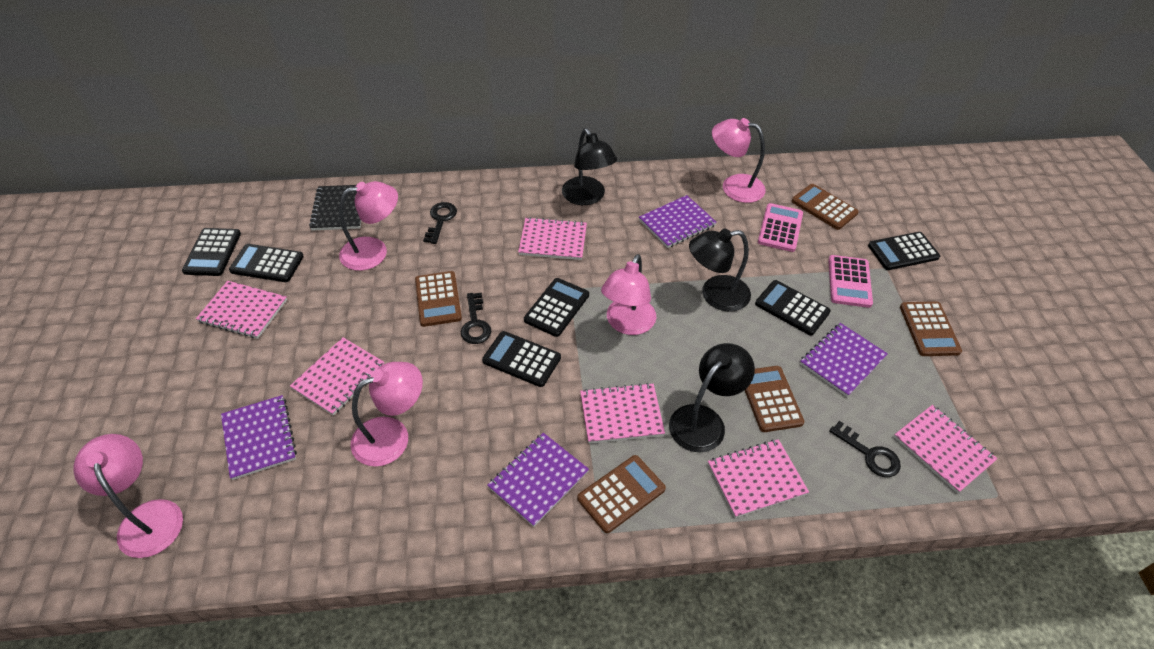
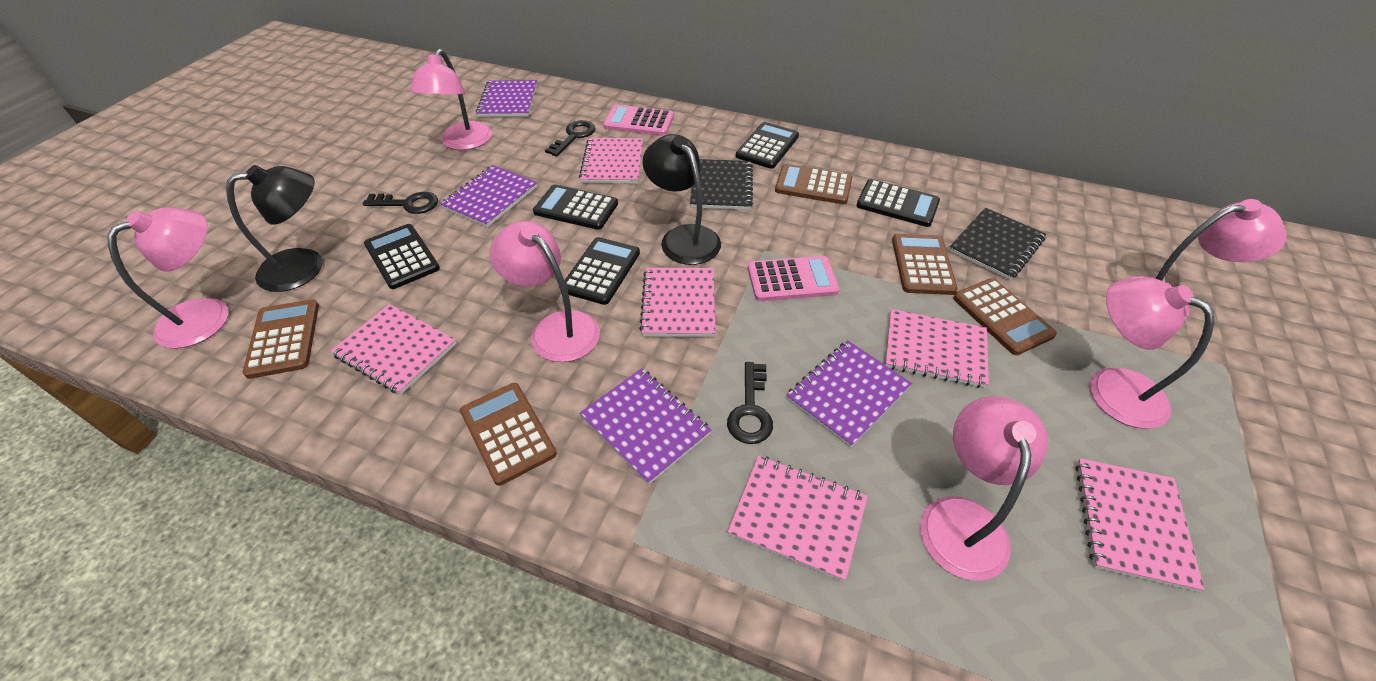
black calculator: 6 -> 5
black lamp: 3 -> 2
black notebook: 1 -> 2
pink lamp: 5 -> 6

